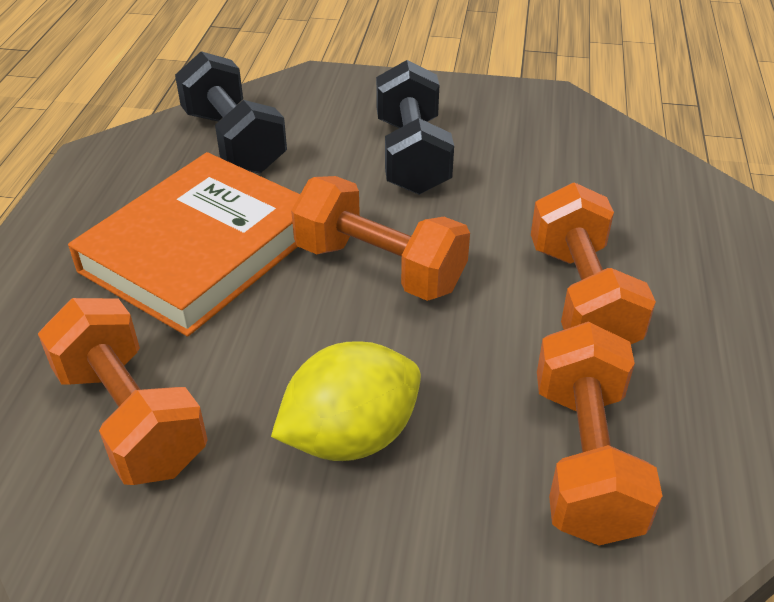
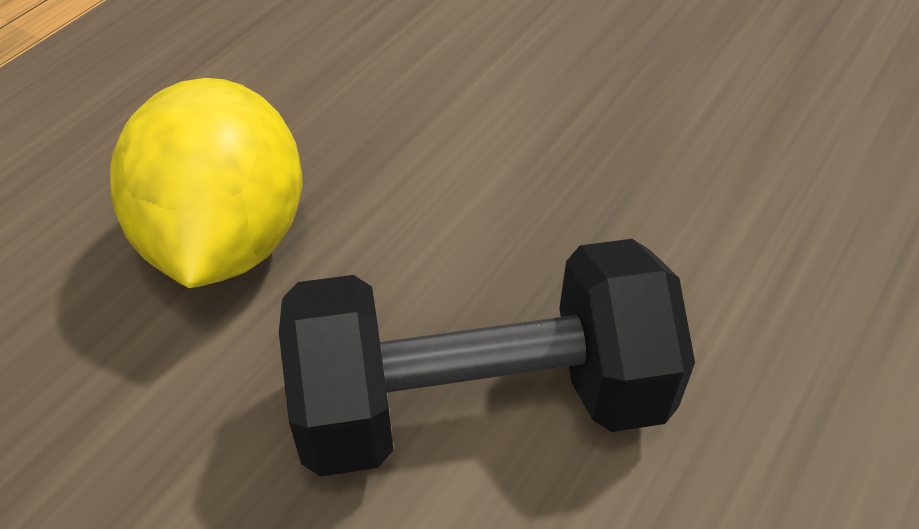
black dumbbell: 2 -> 1
orange book: 1 -> 0
orange dumbbell: 4 -> 0

